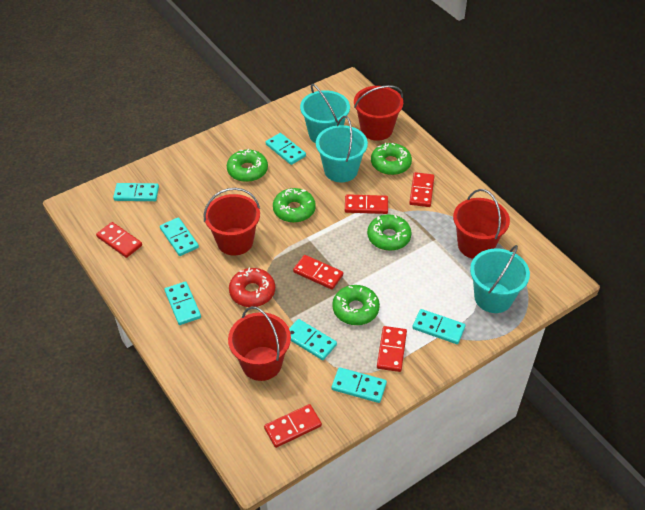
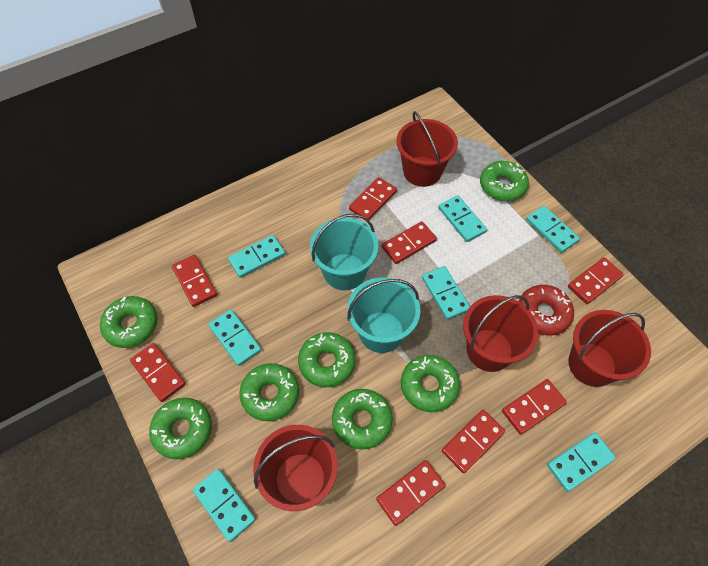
green donut: 5 -> 7
red domino: 6 -> 8
turquoise bucket: 3 -> 2

